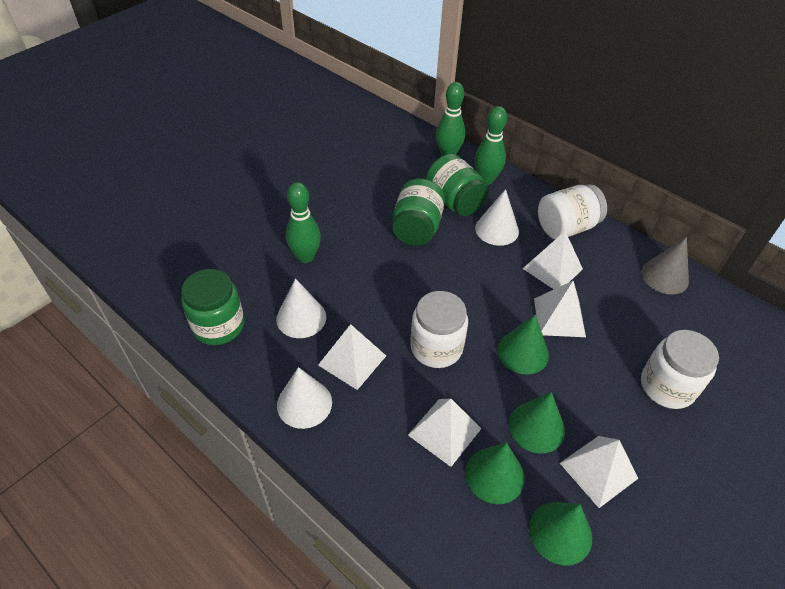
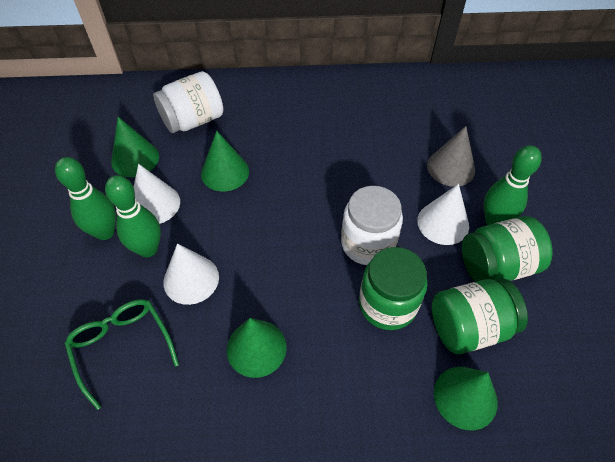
green glasses: 0 -> 1
white jar: 3 -> 2
white pyramid: 5 -> 0

